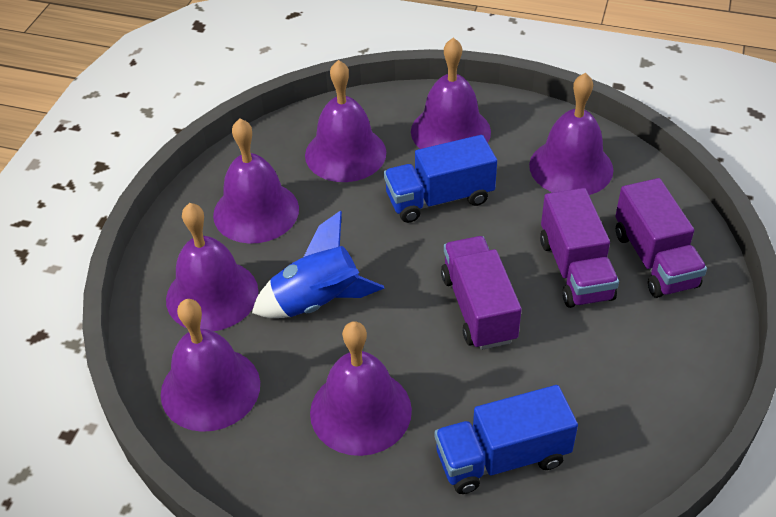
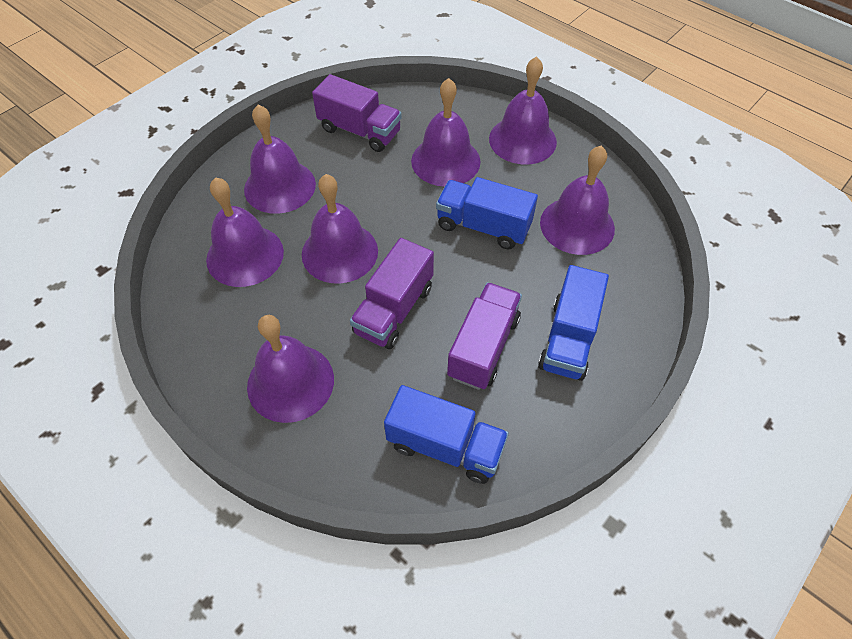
blue rocket: 1 -> 0
blue truck: 2 -> 3

